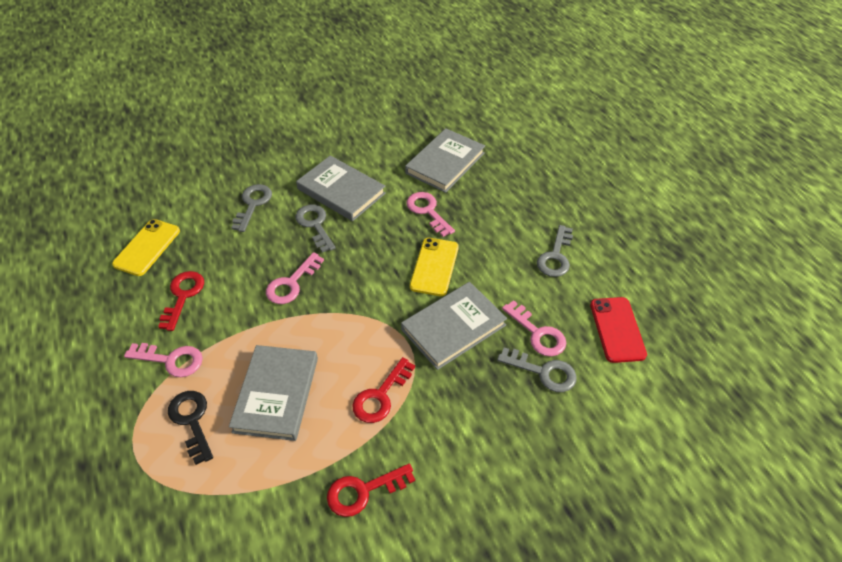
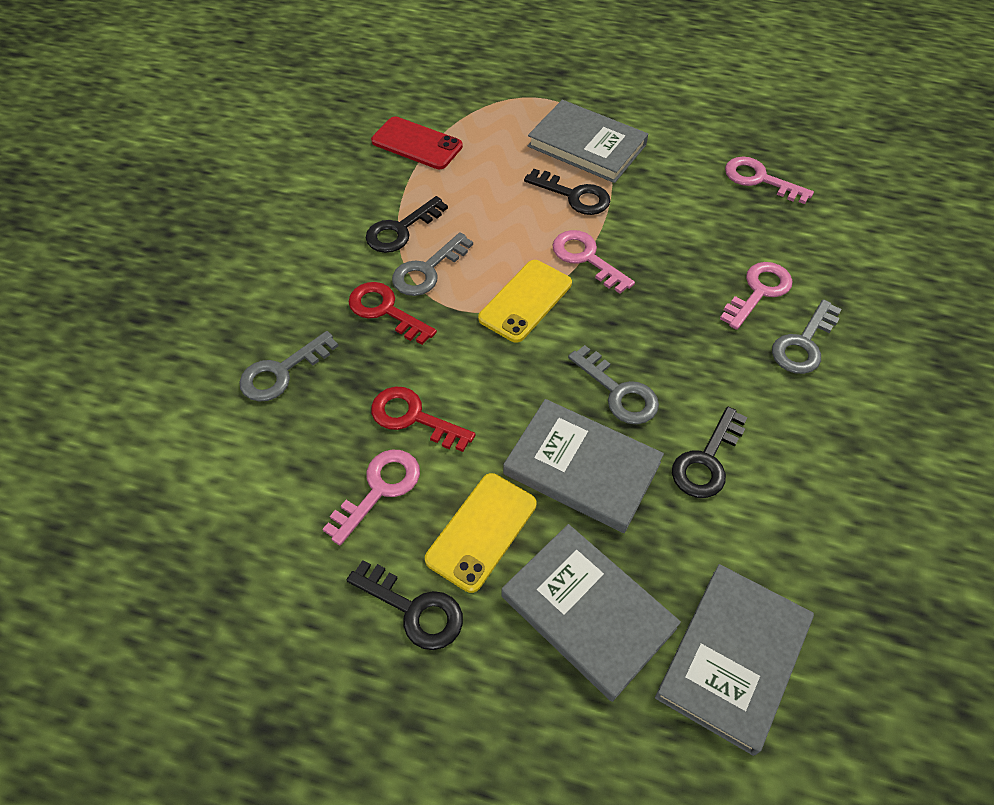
black key: 1 -> 4
red key: 3 -> 2

